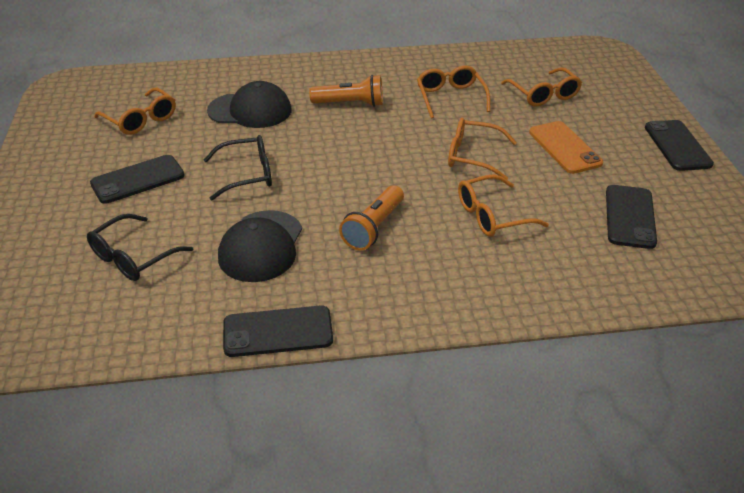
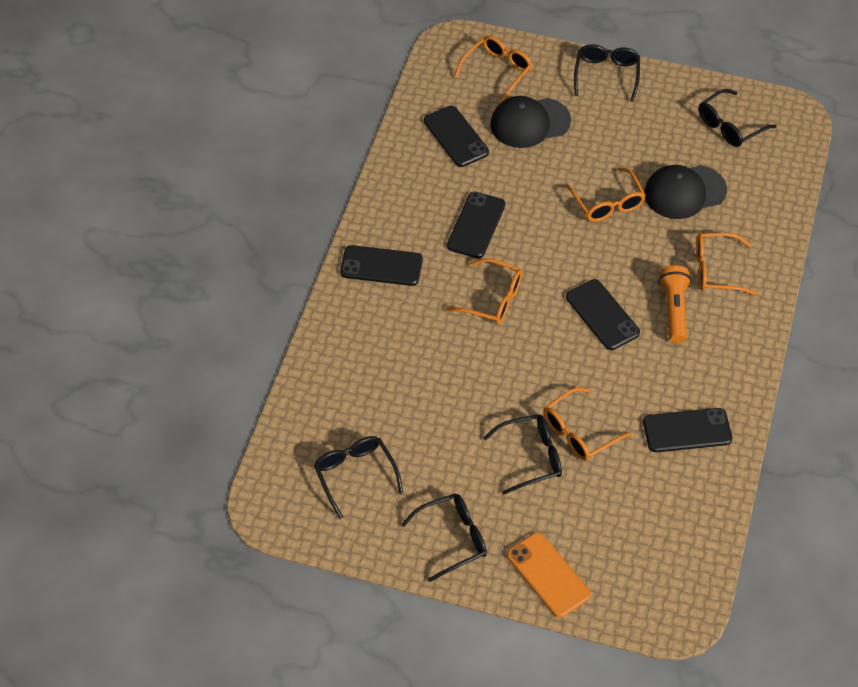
black glasses: 2 -> 5
black phone: 4 -> 5
orange flashlight: 2 -> 1

